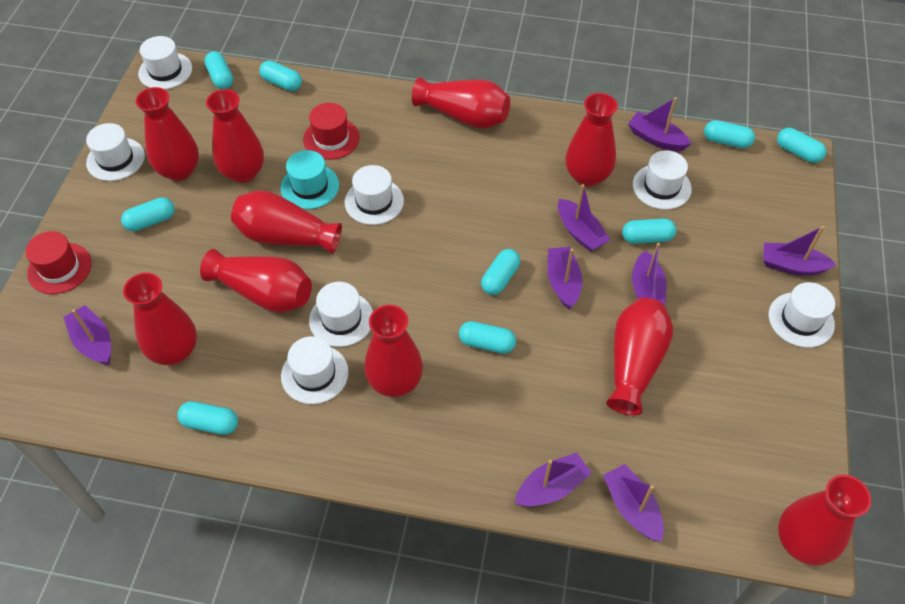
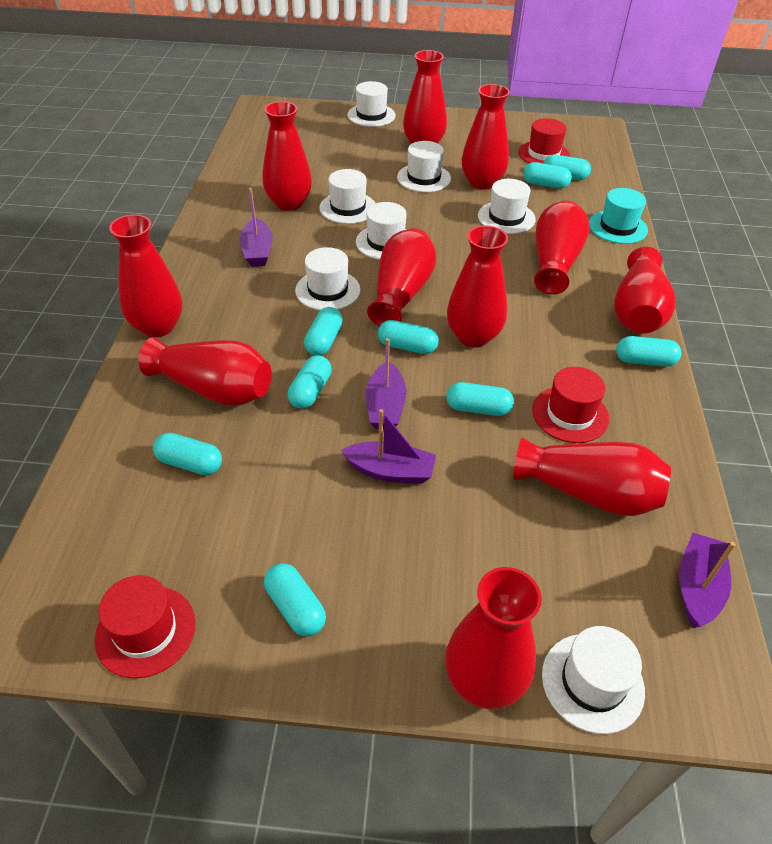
purple boat: 8 -> 4
red hat: 2 -> 3
red vase: 10 -> 11

